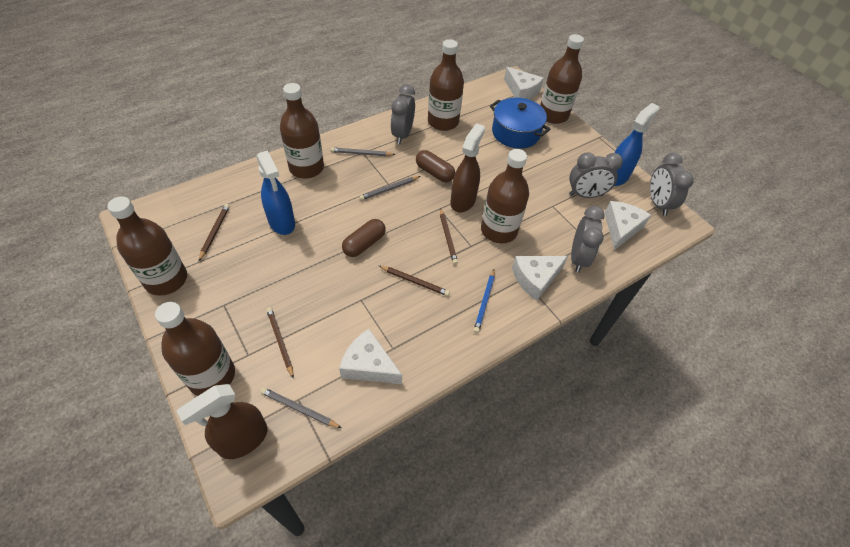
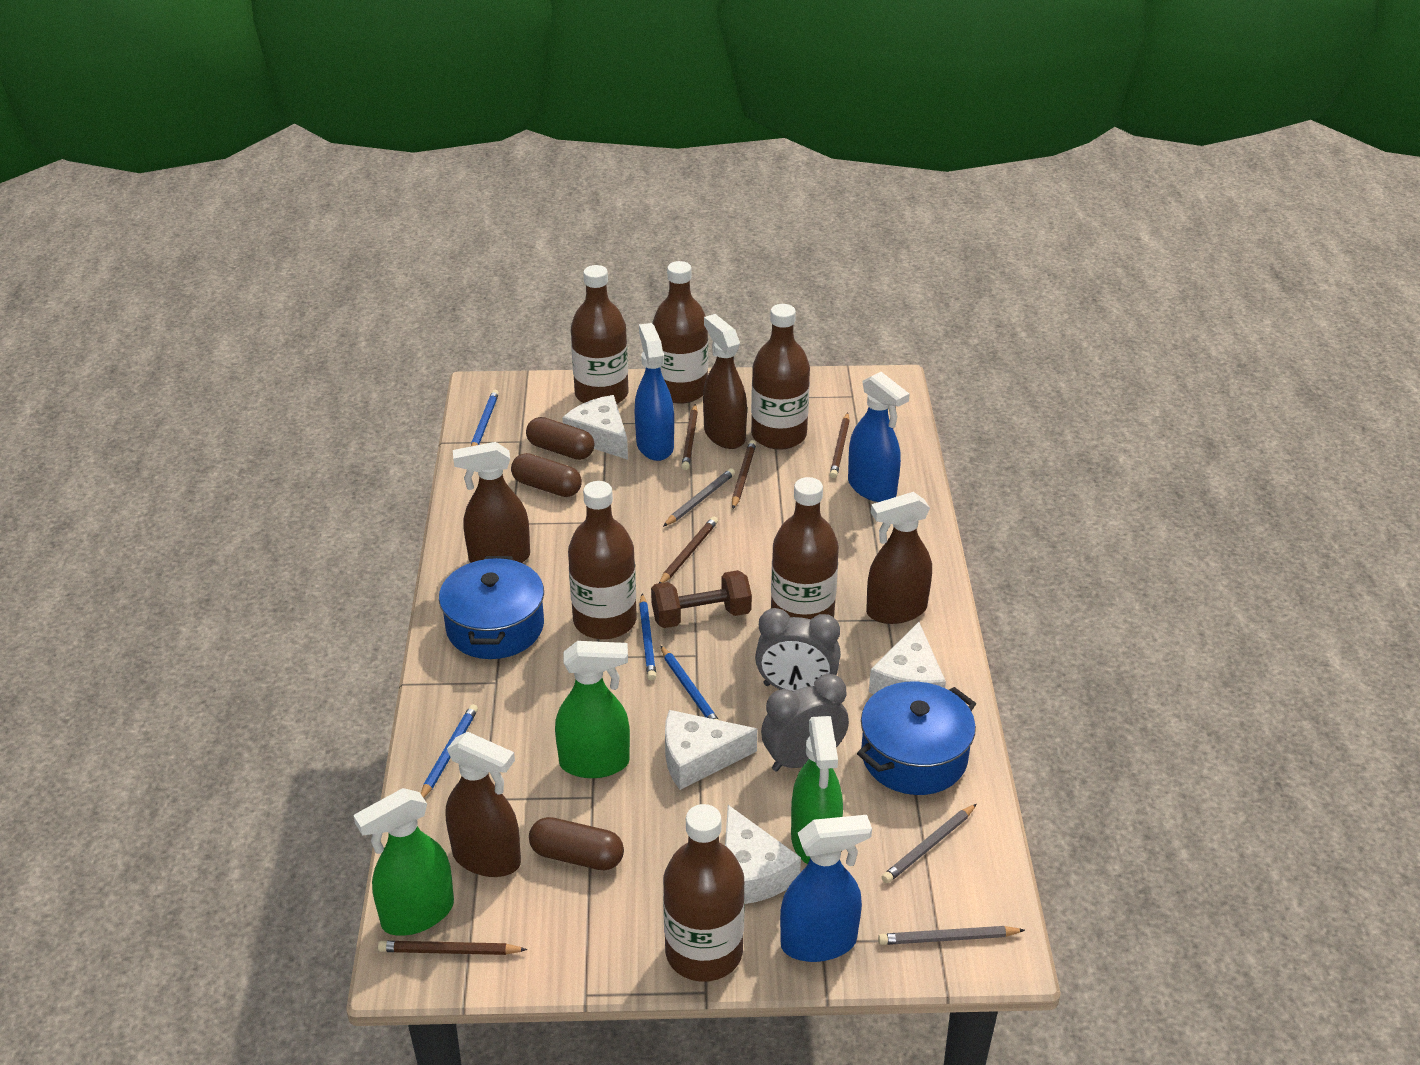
blue pencil: 1 -> 4
blue pot: 1 -> 2
blue spray bottle: 2 -> 3
brown capsule: 2 -> 3
brown dumbbell: 0 -> 1
brown pencil: 4 -> 5
brown spray bottle: 2 -> 4
green spray bottle: 0 -> 3
grey clock: 4 -> 2

